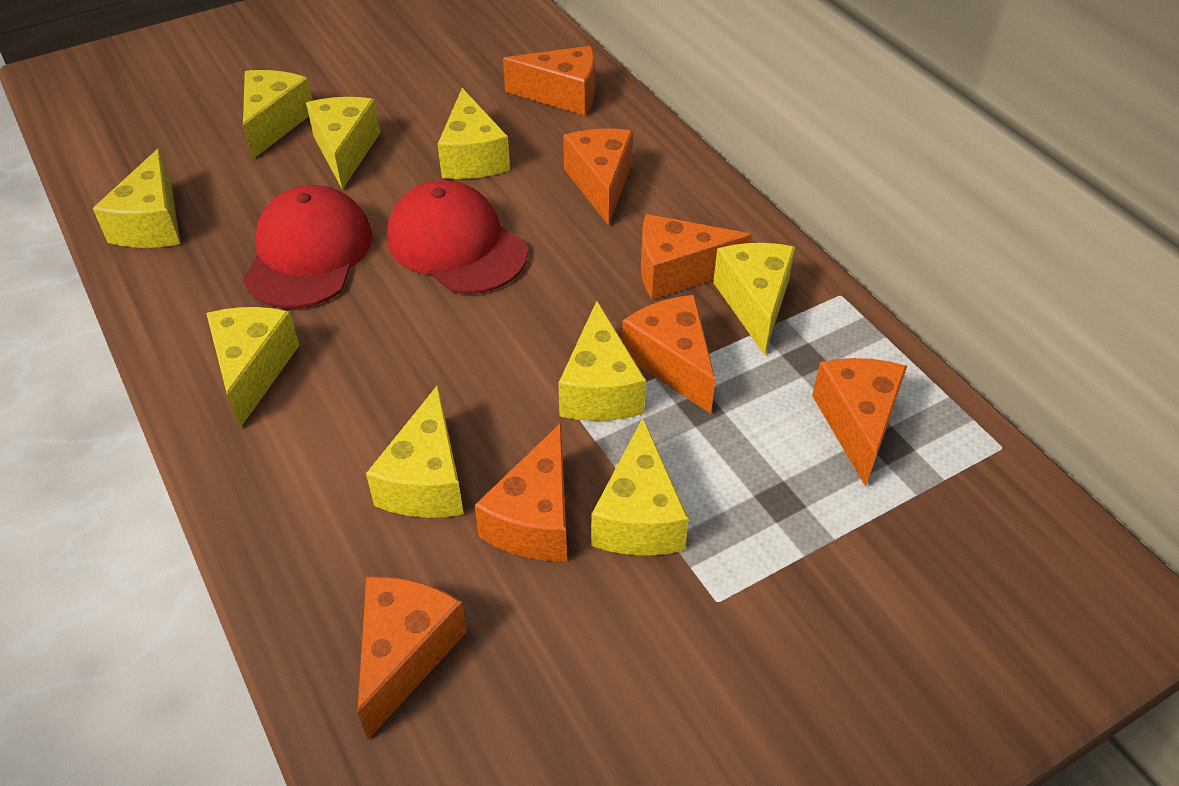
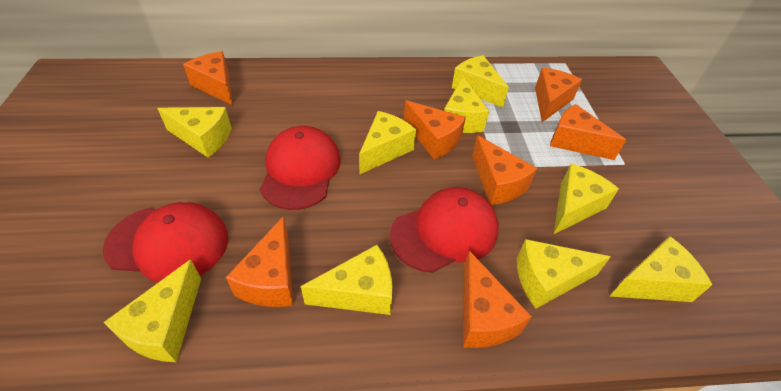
red cap: 2 -> 3

